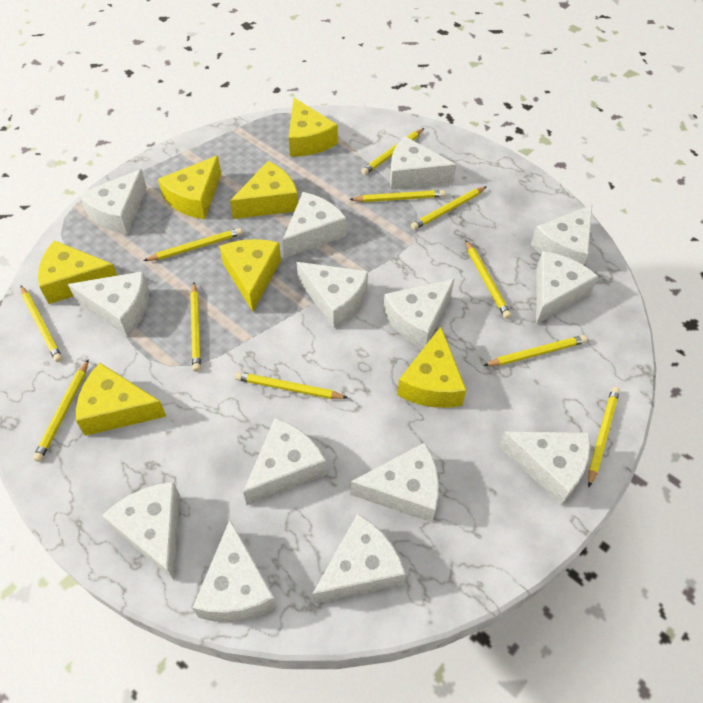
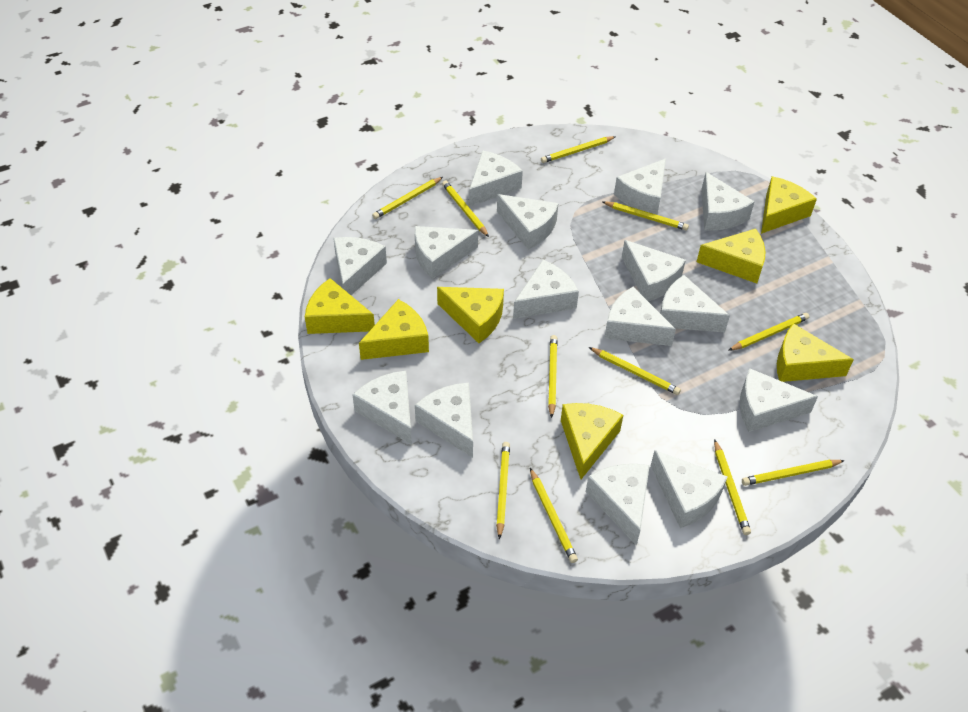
white cheese: 14 -> 15

